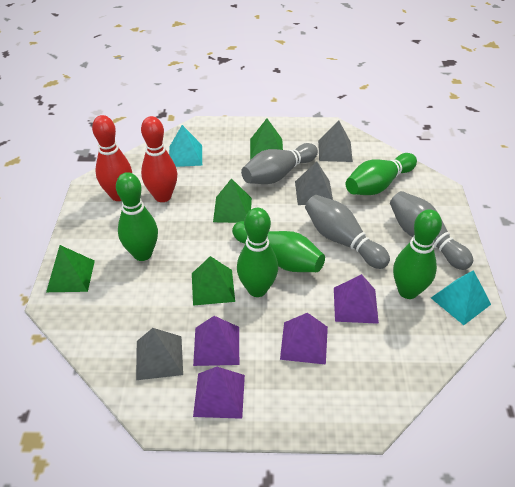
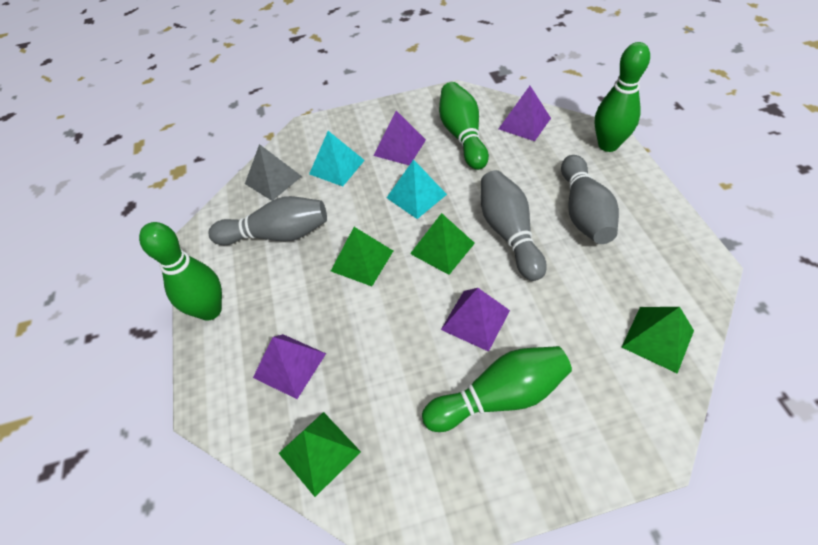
green bowling pin: 5 -> 4
grey pyramid: 3 -> 1
red bowling pin: 2 -> 0

